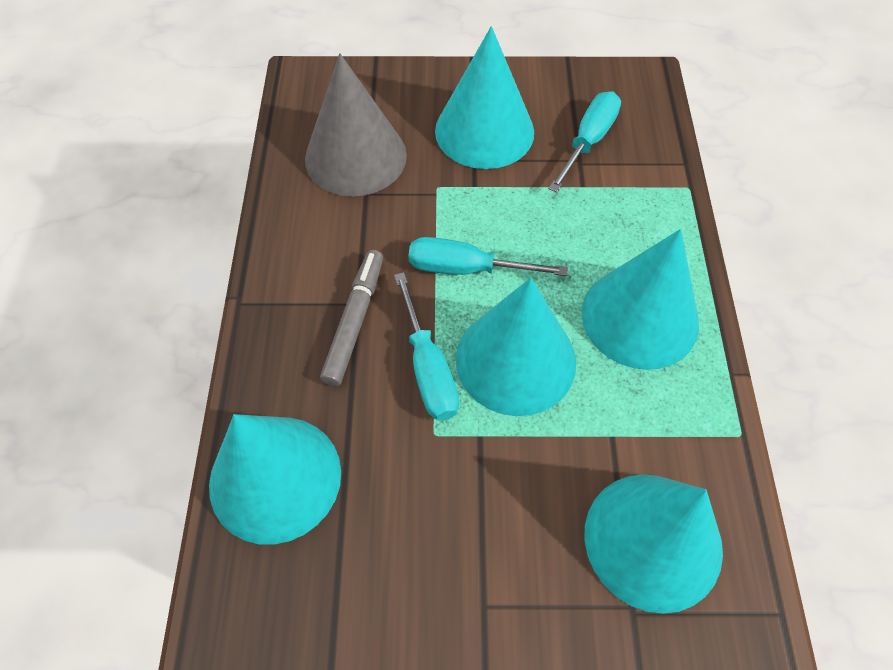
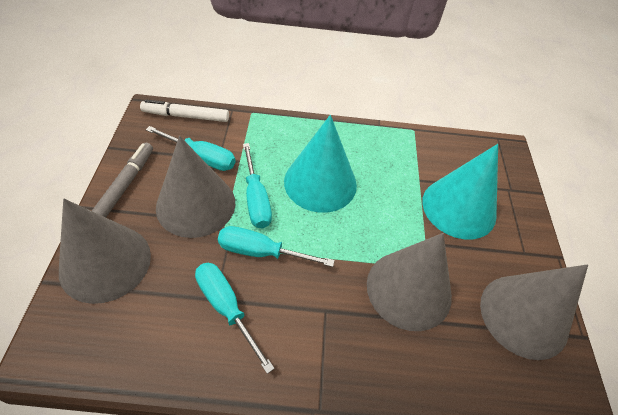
grey cone: 1 -> 4
turquoise cone: 5 -> 2
turquoise screwdriver: 3 -> 4
white marker: 0 -> 1

